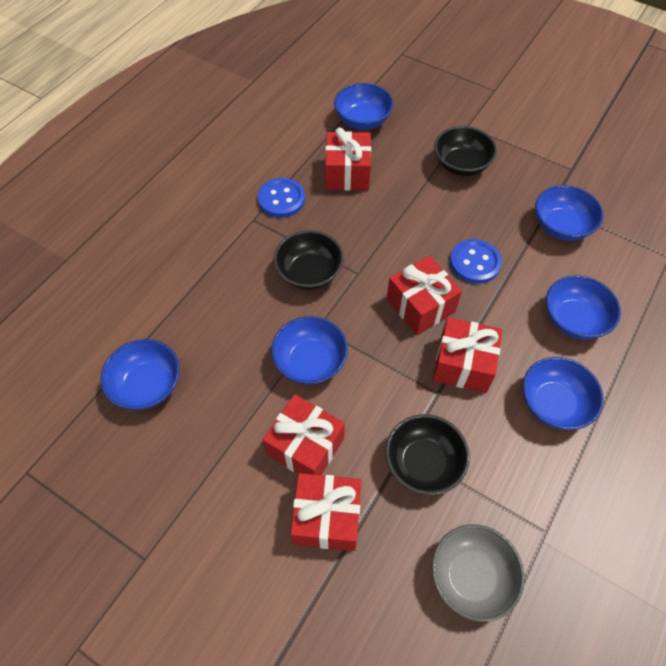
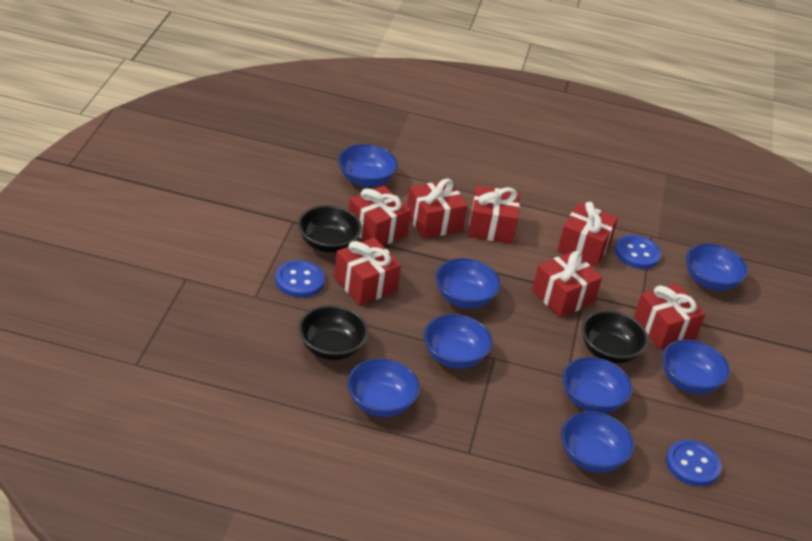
blue bowl: 6 -> 8
blue button: 2 -> 3
grey bowl: 1 -> 0
red gift: 5 -> 7

